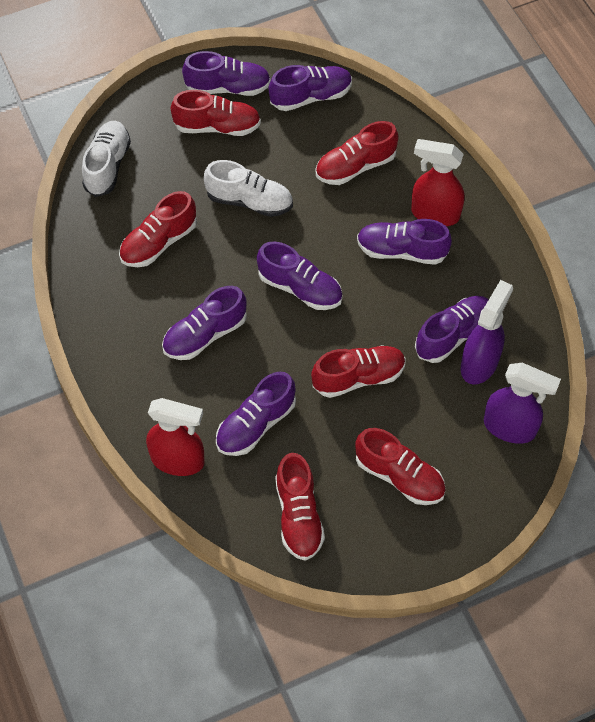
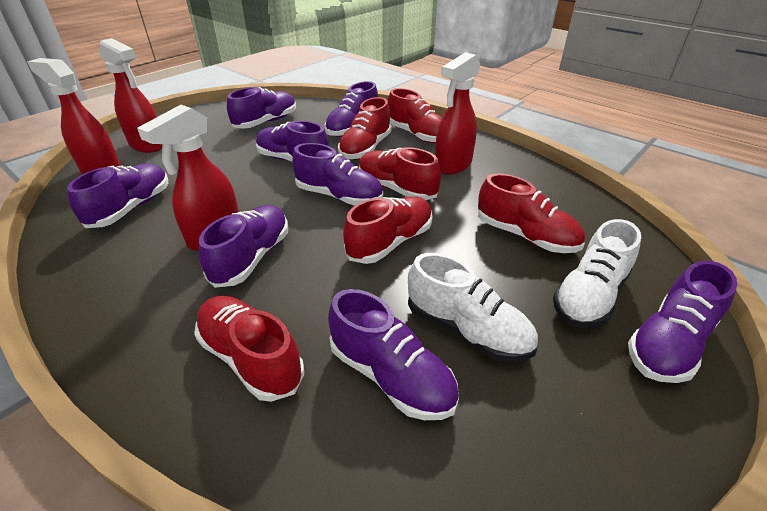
purple shoe: 7 -> 8
purple spray bottle: 2 -> 0
red spray bottle: 2 -> 4

